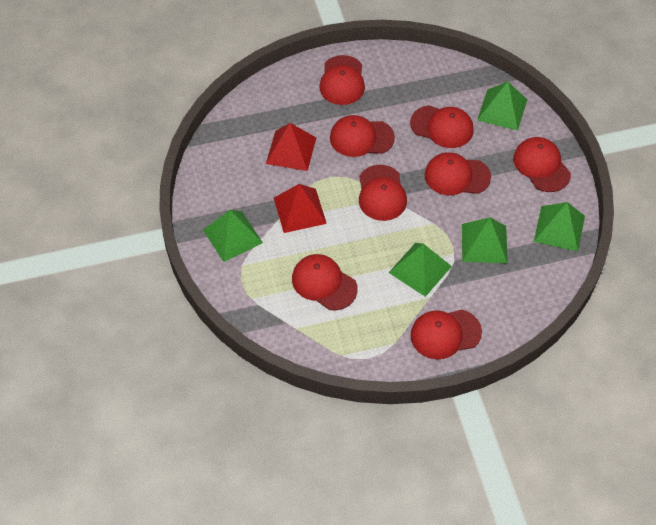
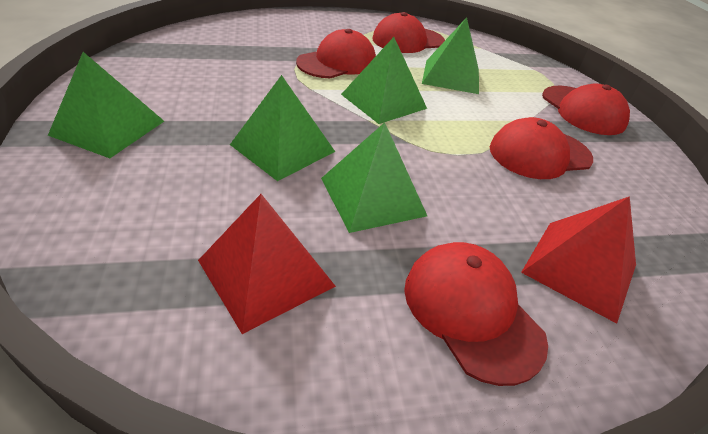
red cap: 8 -> 5

